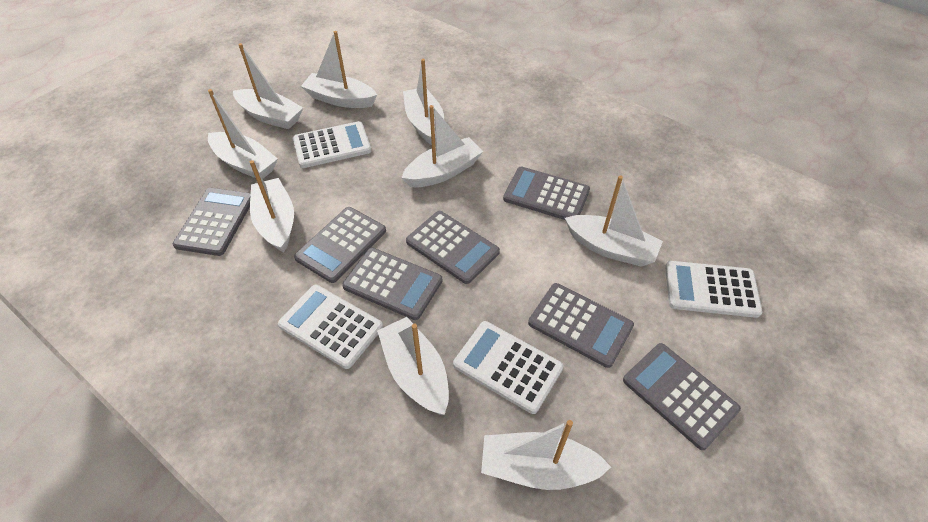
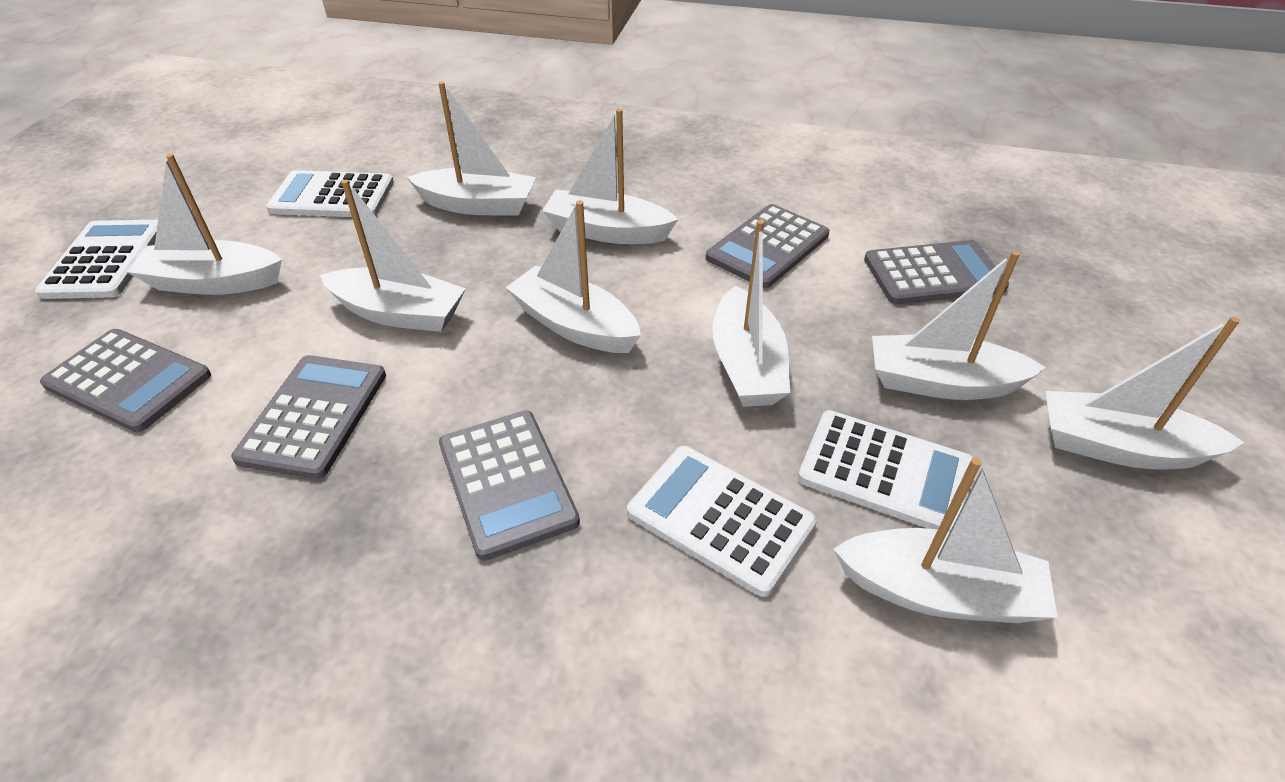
grey calculator: 7 -> 5

